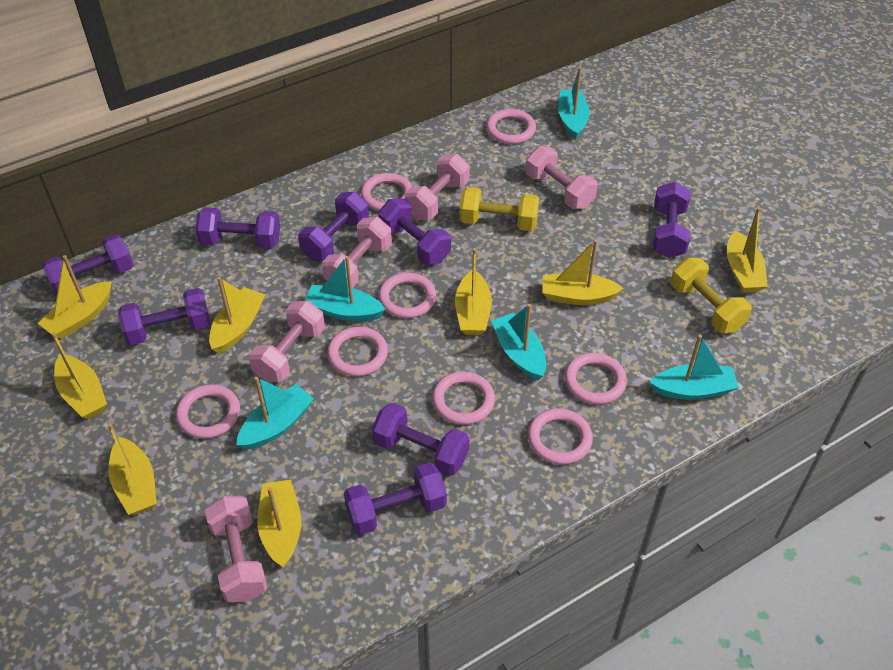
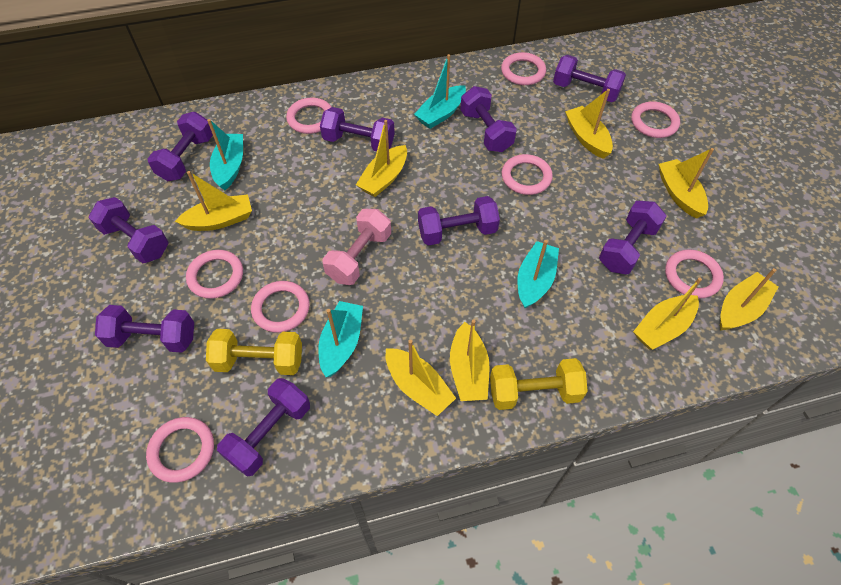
pink dumbbell: 5 -> 1
purple dumbbell: 8 -> 9
turquoise boat: 5 -> 4

